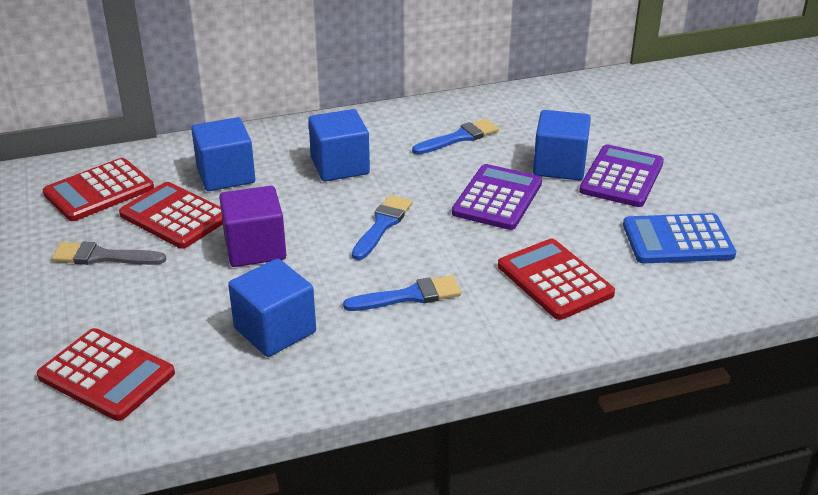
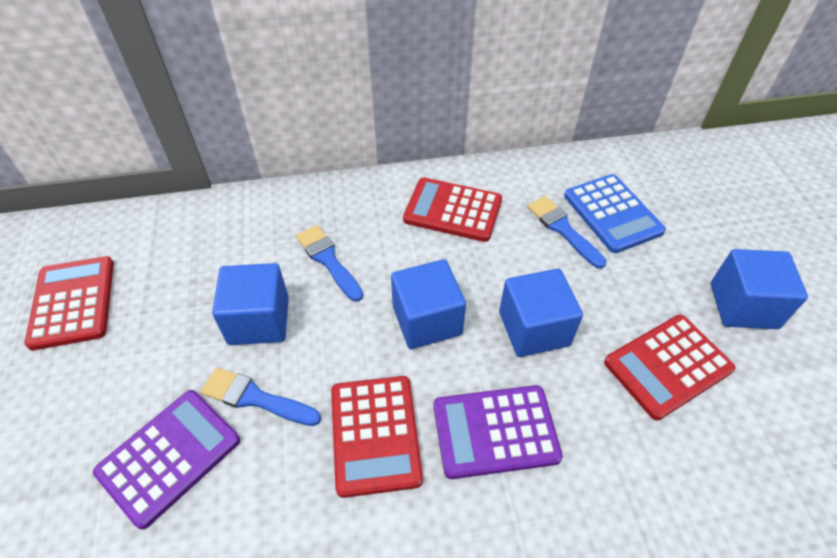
grey brush: 1 -> 0
purple cube: 1 -> 0

